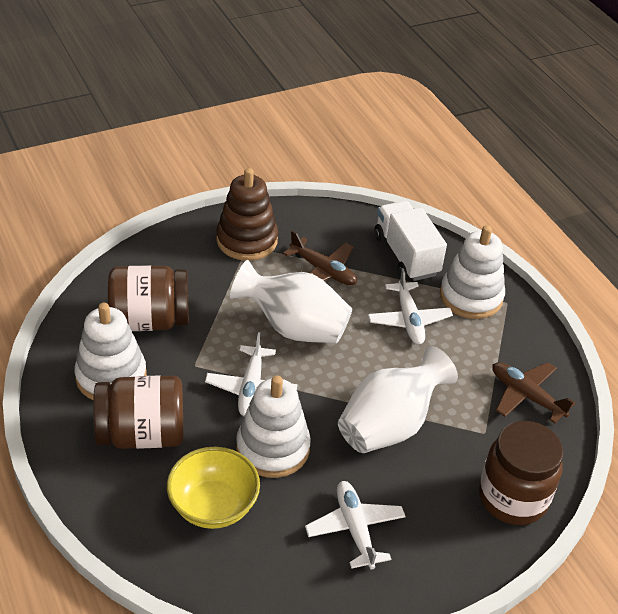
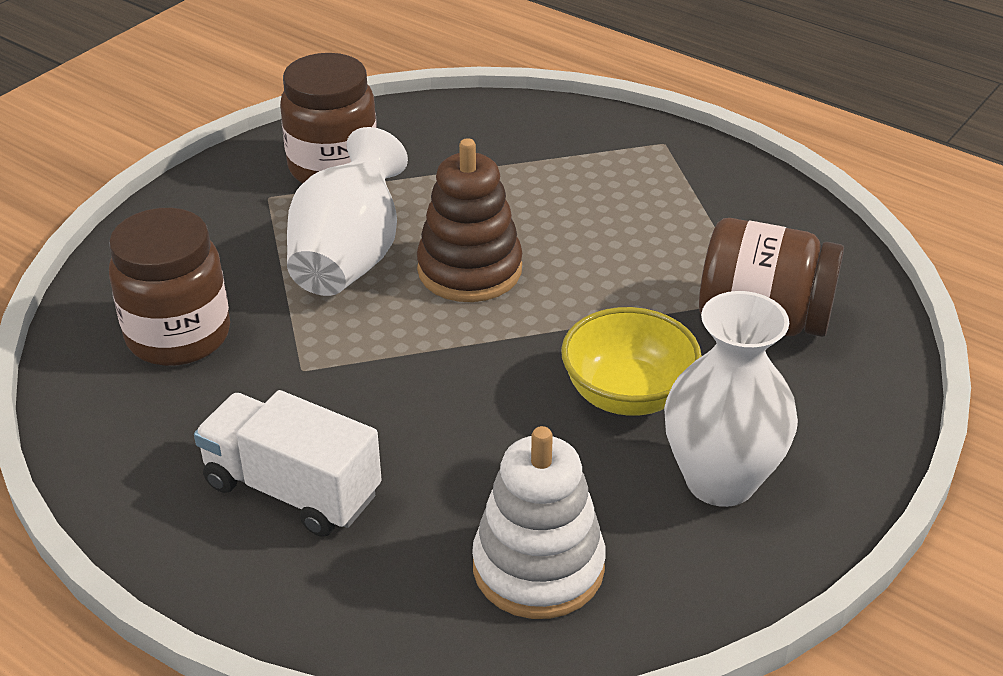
brown plane: 2 -> 0
white plane: 3 -> 0
white stacking toy: 3 -> 1

